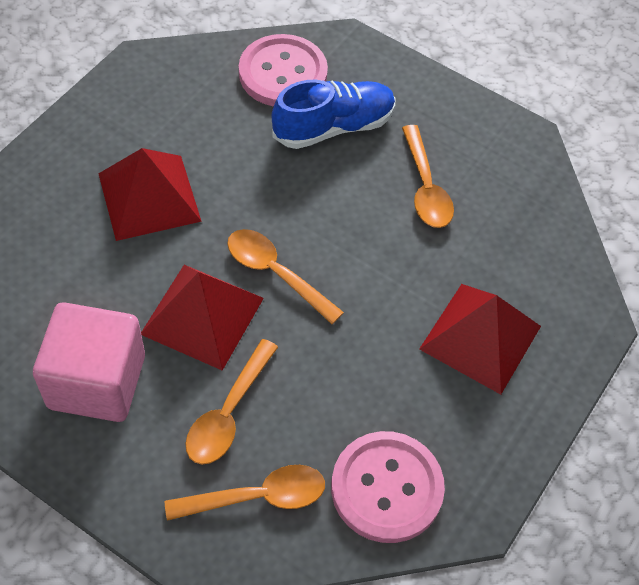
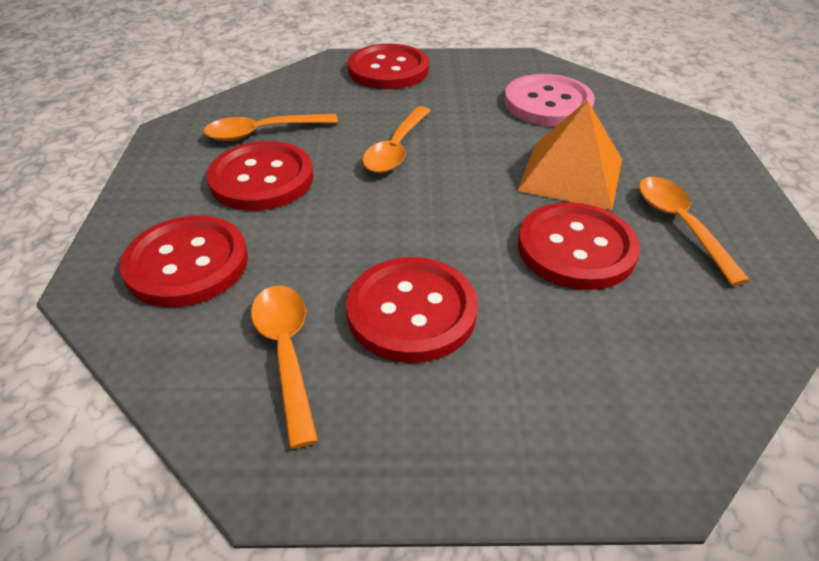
blue shoe: 1 -> 0
orange pyramid: 0 -> 1
pink button: 2 -> 1
pink cube: 1 -> 0
red button: 0 -> 5
red pyramid: 3 -> 0

